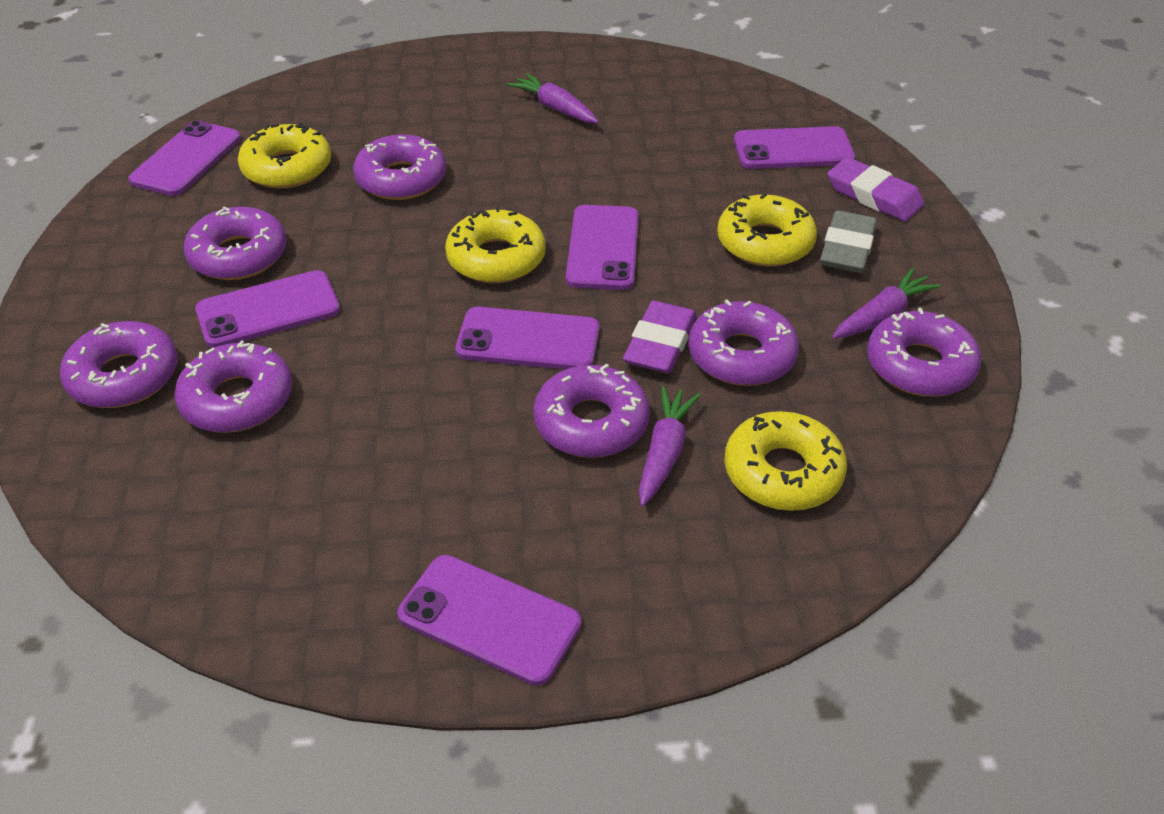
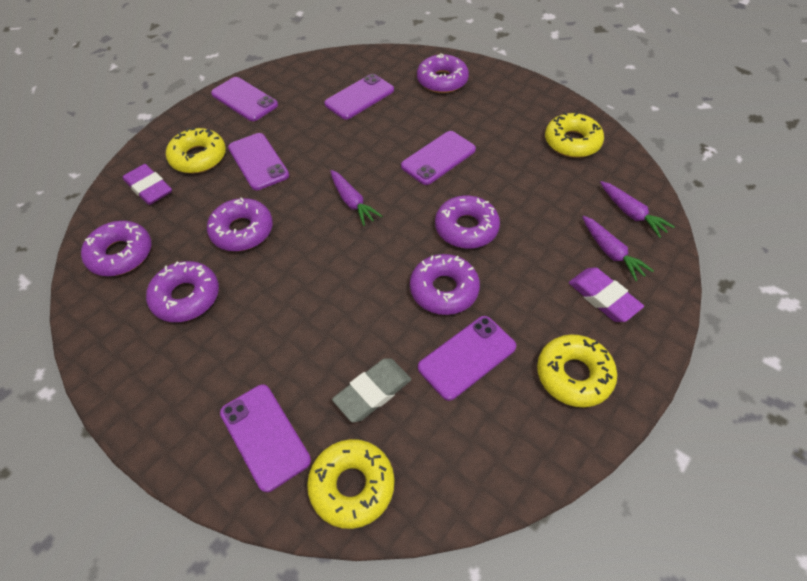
purple donut: 7 -> 6

